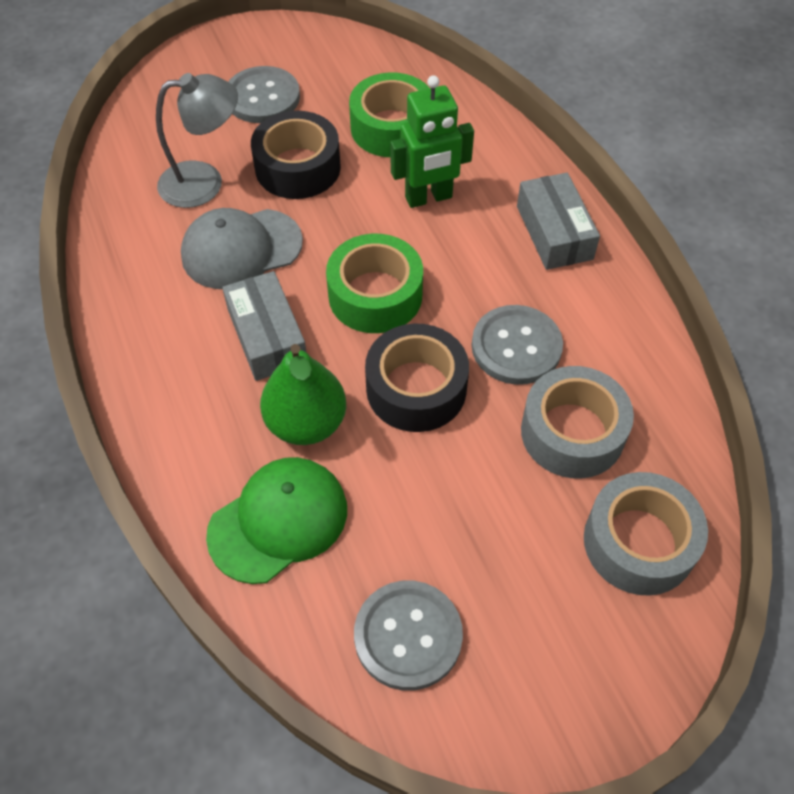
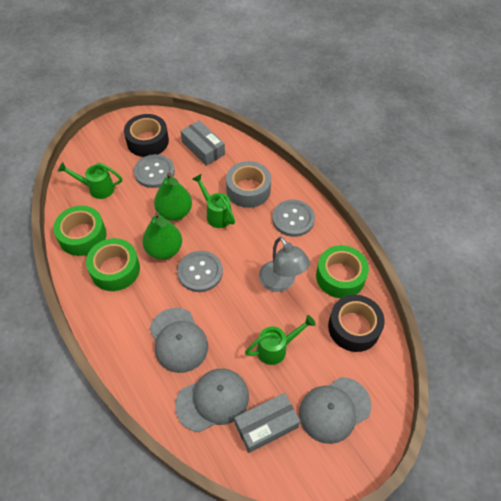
green cap: 1 -> 0
green pear: 1 -> 2
green robot: 1 -> 0
green tape: 2 -> 3
green watering can: 0 -> 3
grey cap: 1 -> 3
grey tape: 2 -> 1

